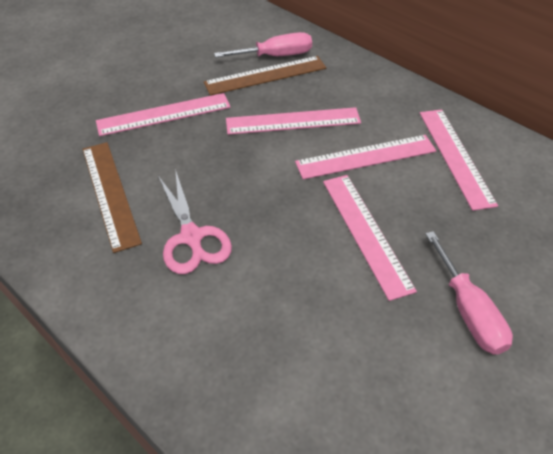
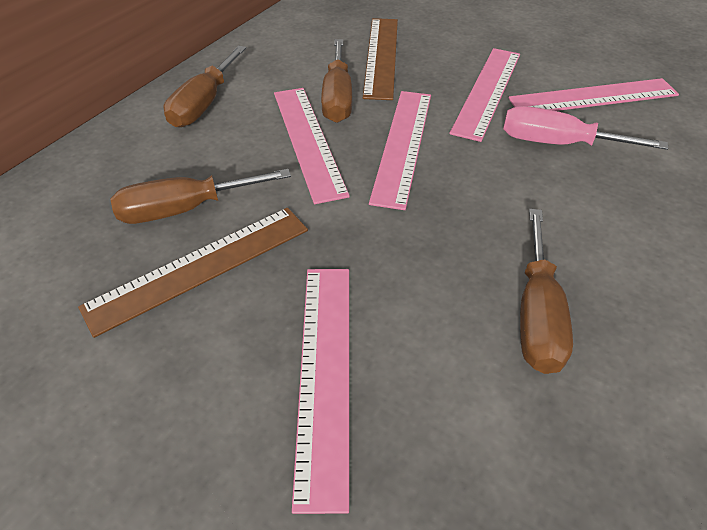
brown screwdriver: 0 -> 4
pink scissors: 1 -> 0
pink screwdriver: 2 -> 1

